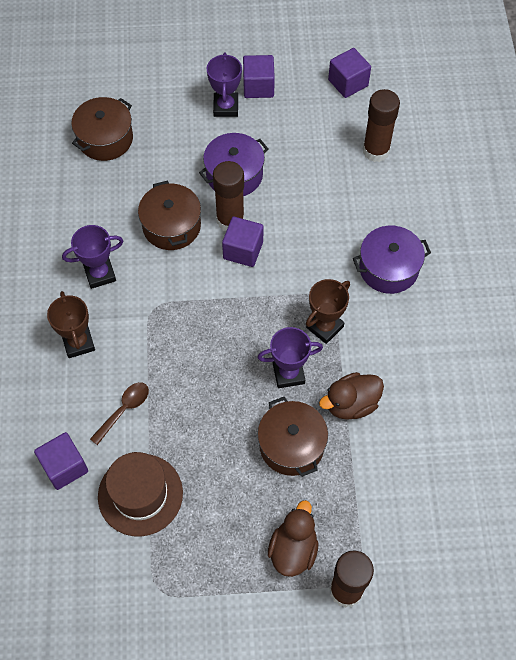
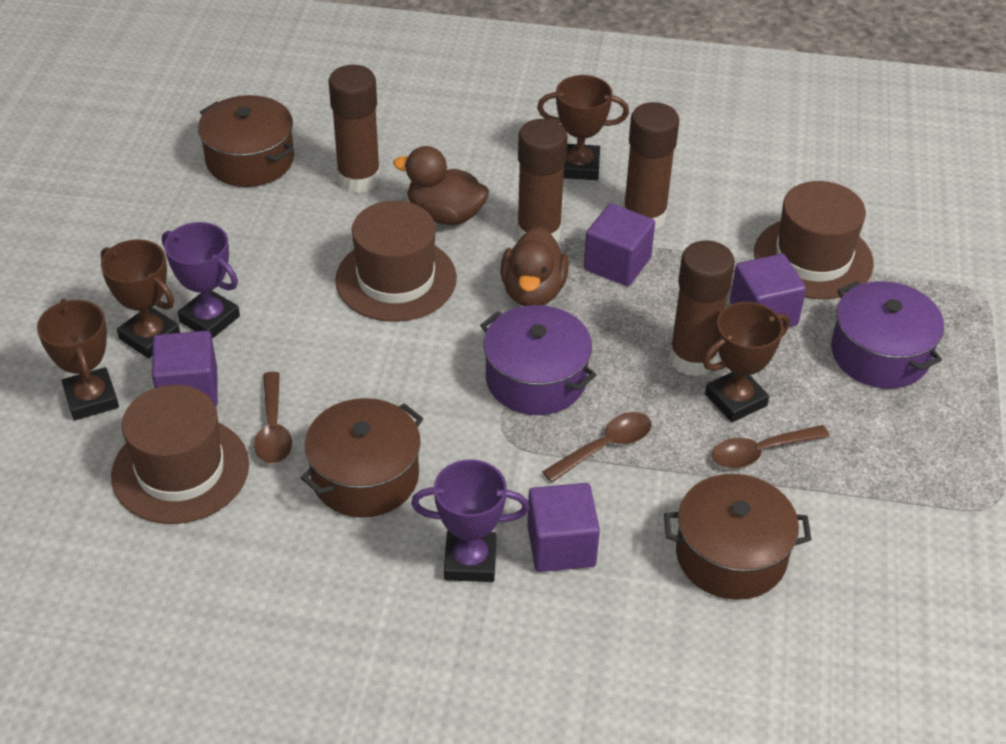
brown glue stick: 3 -> 4
brown hat: 1 -> 3
brown spoon: 1 -> 3
brown trophy: 2 -> 4
purple trophy: 3 -> 2

